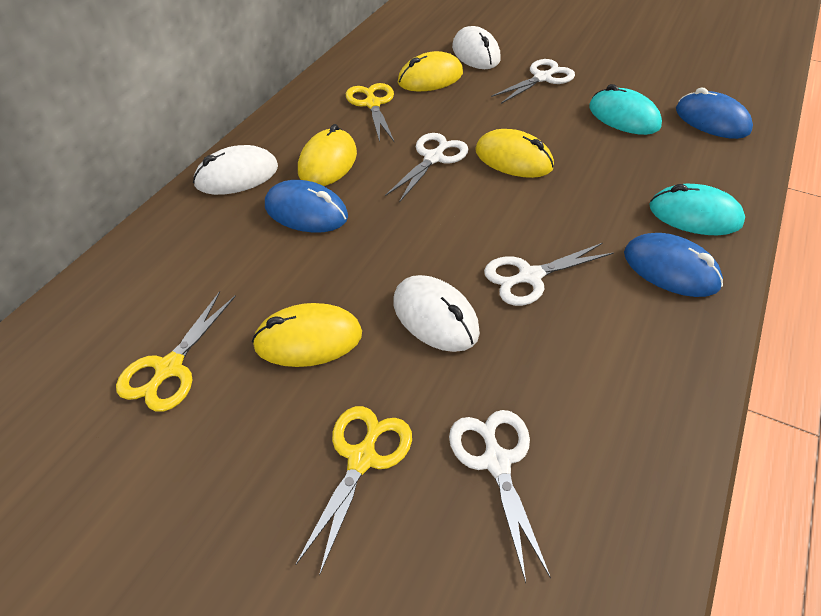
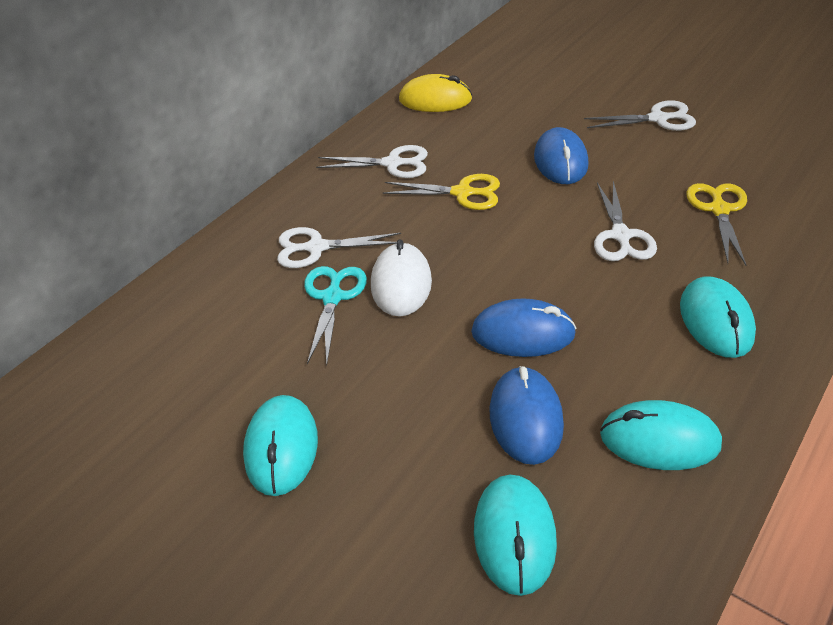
turquoise mouse: 2 -> 4
turquoise scissors: 0 -> 1
white mouse: 3 -> 1
yellow mouse: 4 -> 1
yellow scissors: 3 -> 2

